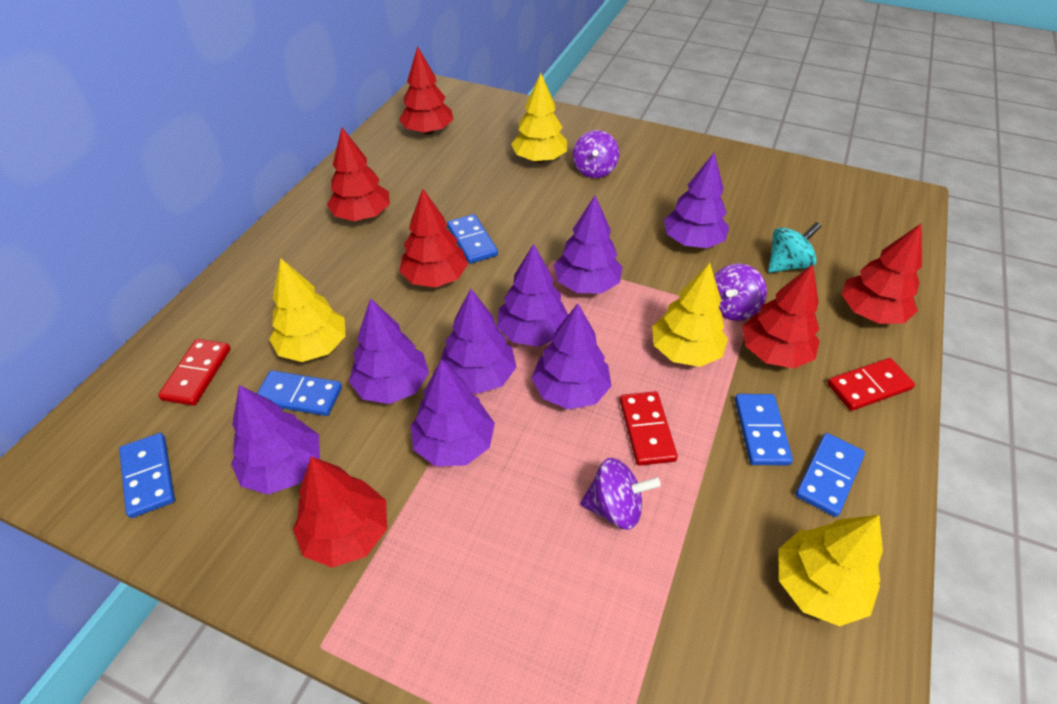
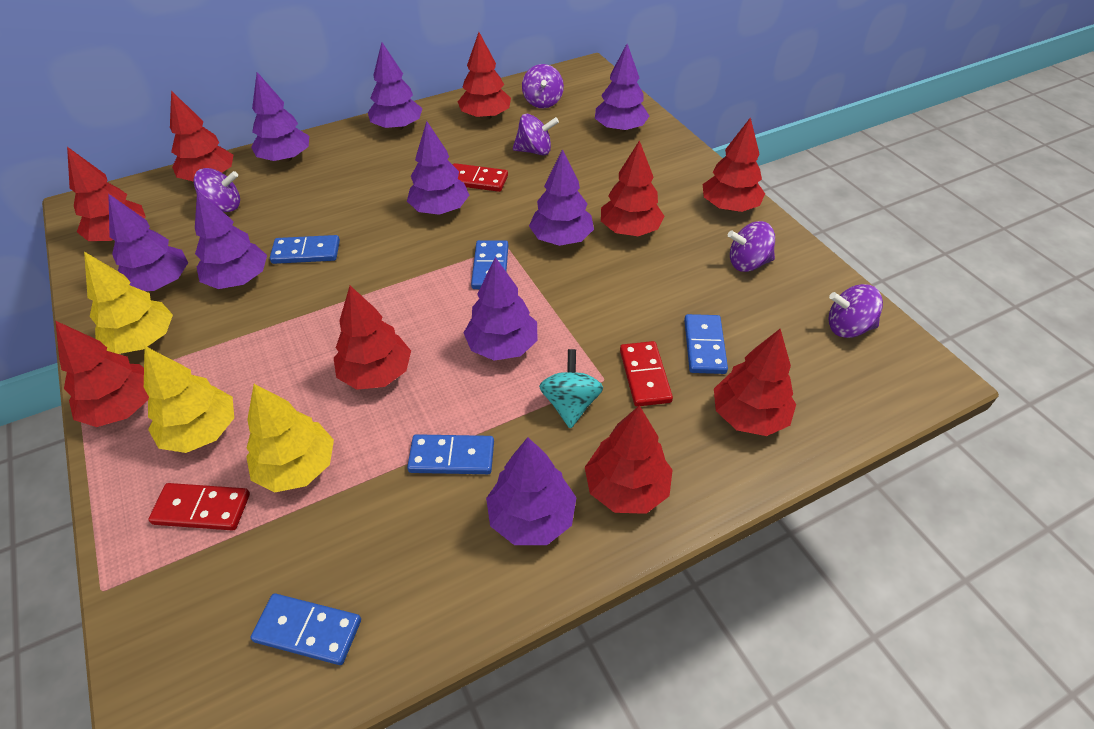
purple spinning top: 3 -> 5
purple tree: 8 -> 9
red tree: 6 -> 9
yellow tree: 4 -> 3

